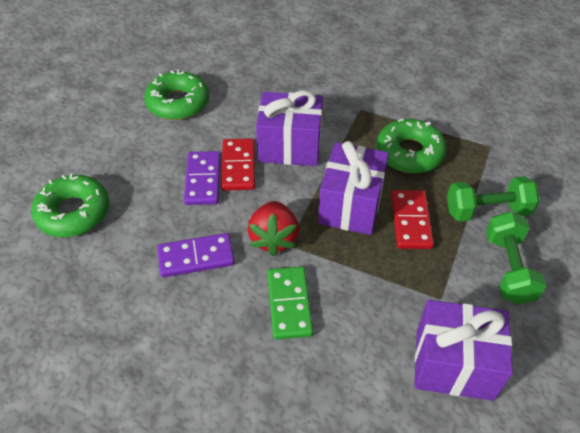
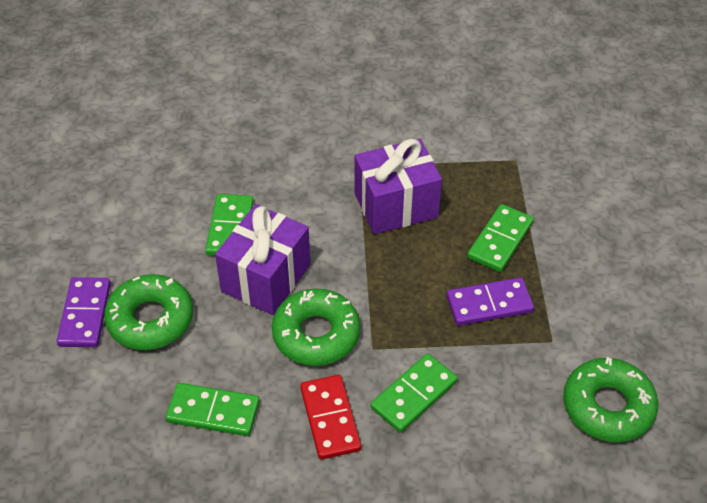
green domino: 1 -> 4
green dumbbell: 2 -> 0
purple gift: 3 -> 2
red domino: 2 -> 1
red strawberry: 1 -> 0

